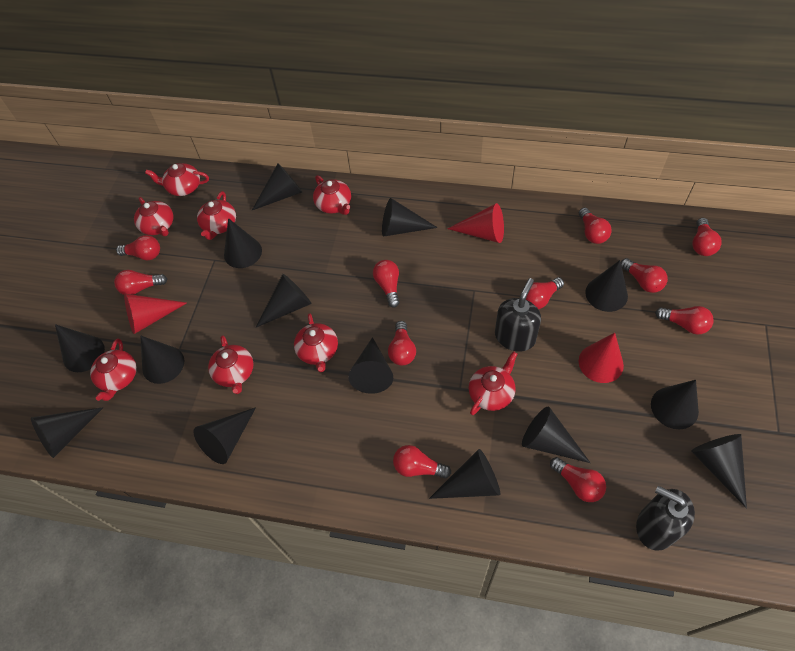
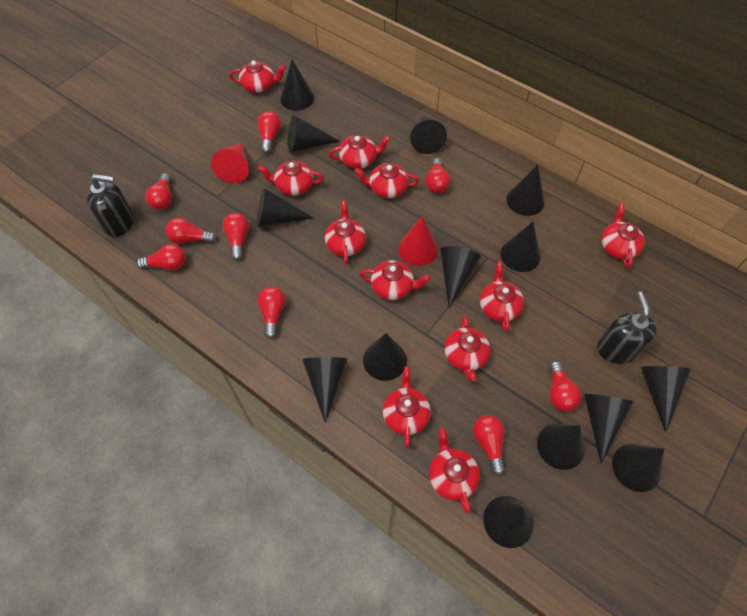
red cone: 3 -> 2
red light bulb: 11 -> 9
red teapot: 8 -> 11

